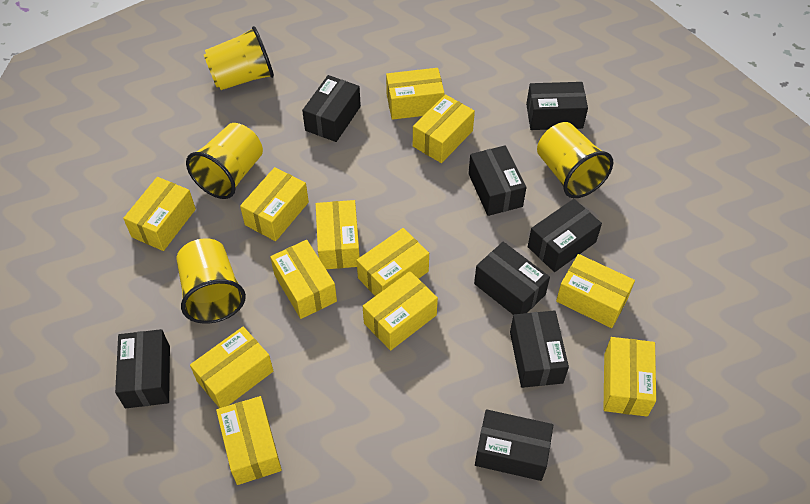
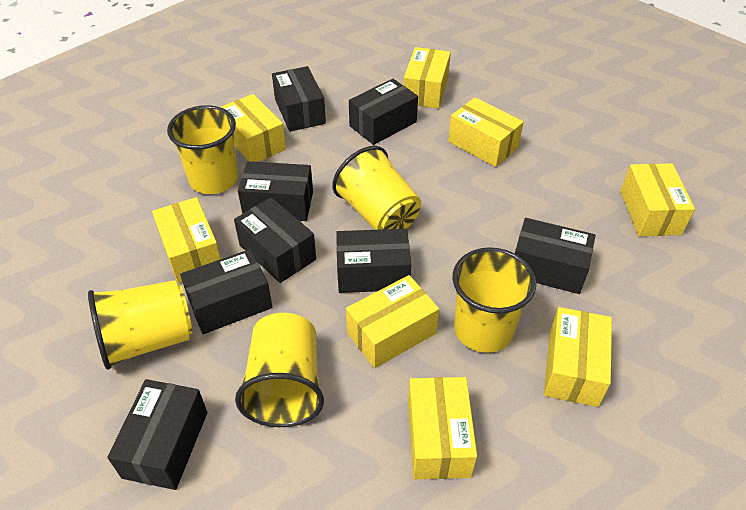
yellow box: 12 -> 8
yellow cup: 4 -> 5

